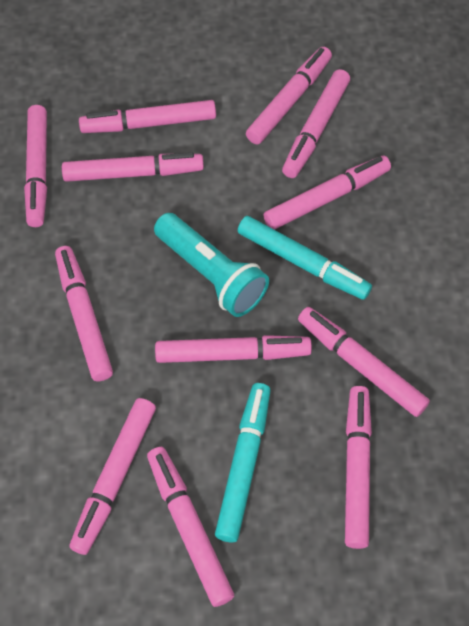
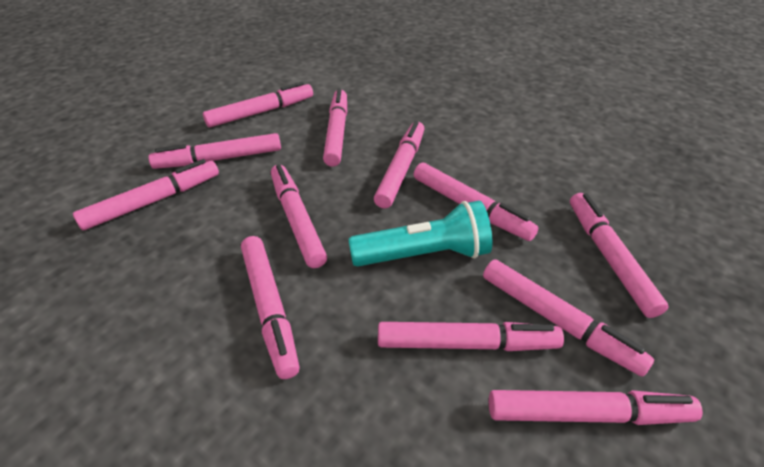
turquoise marker: 2 -> 0

